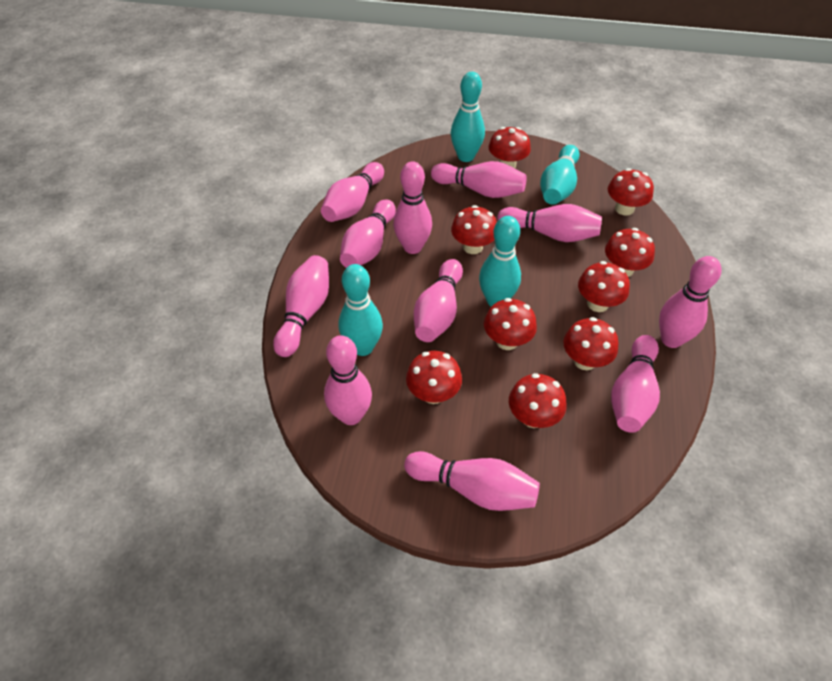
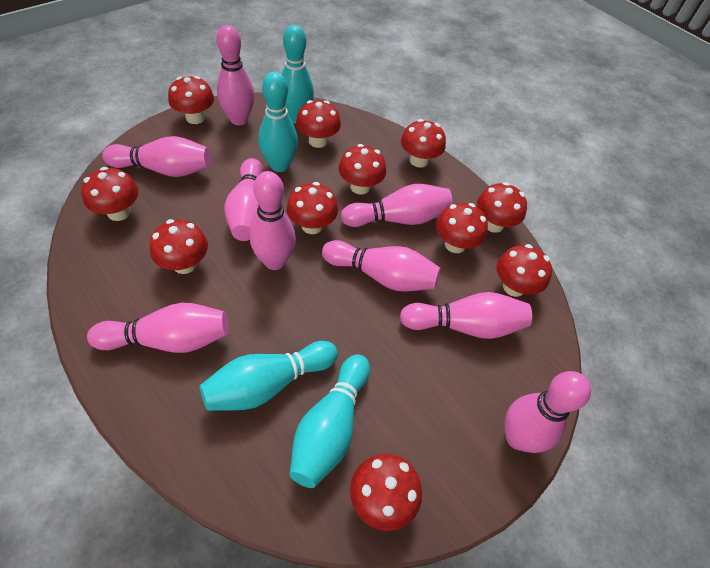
pink bowling pin: 11 -> 9
red mushroom: 9 -> 11

